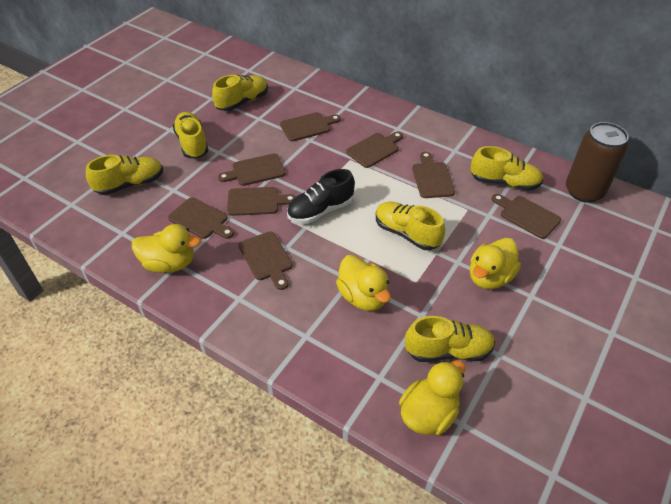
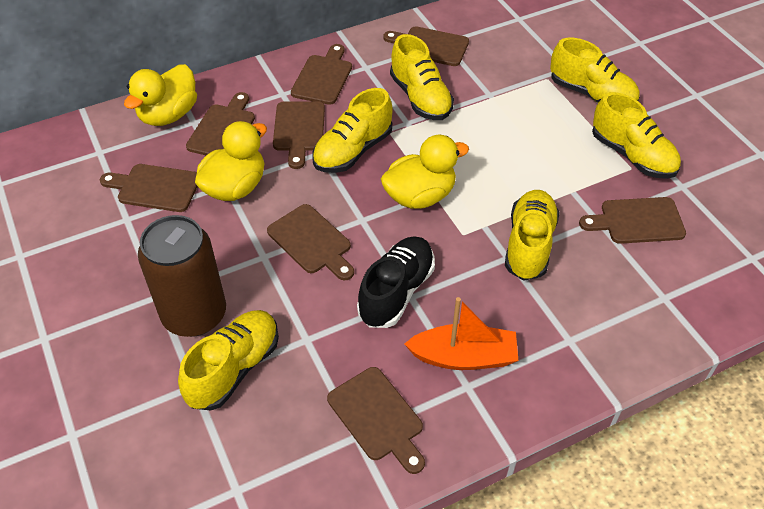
orange boat: 0 -> 1
yellow duck: 4 -> 3

